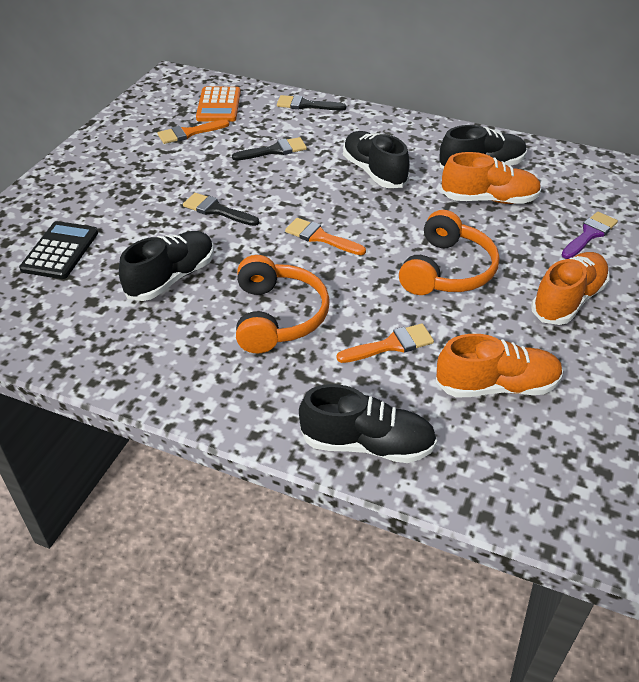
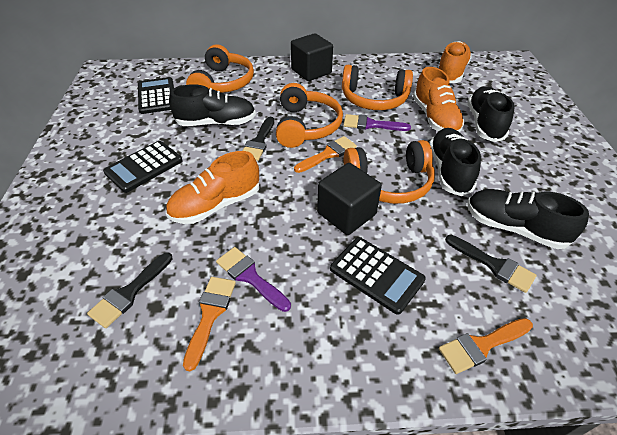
black calculator: 1 -> 3
black cube: 0 -> 2
orange calculator: 1 -> 0
orange headphones: 2 -> 4
purple brush: 1 -> 2

